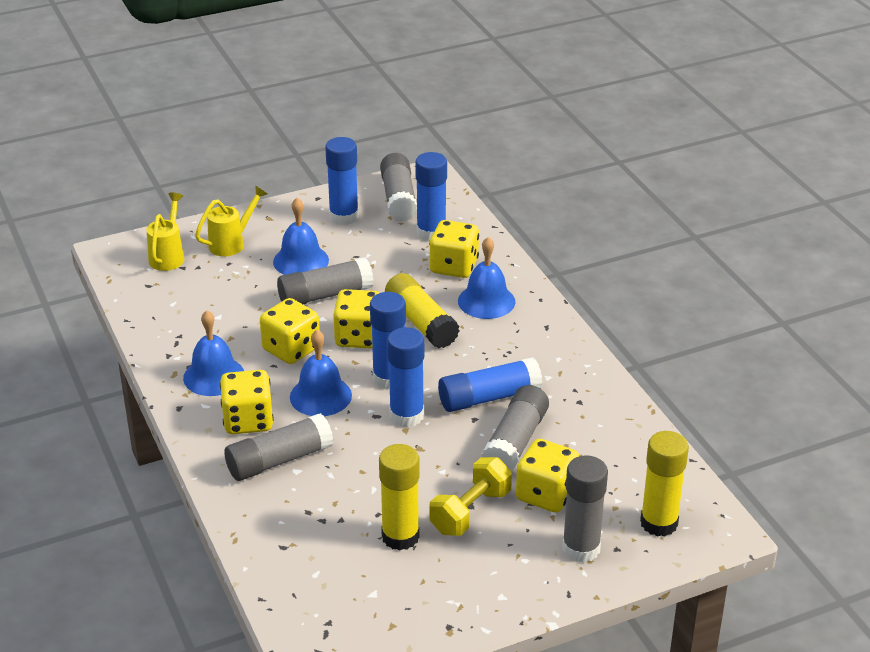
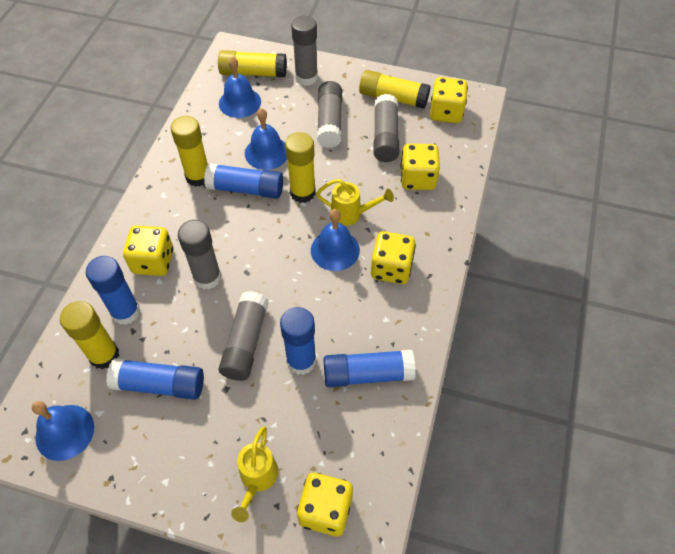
yellow dumbbell: 1 -> 0
yellow glue stick: 3 -> 5

